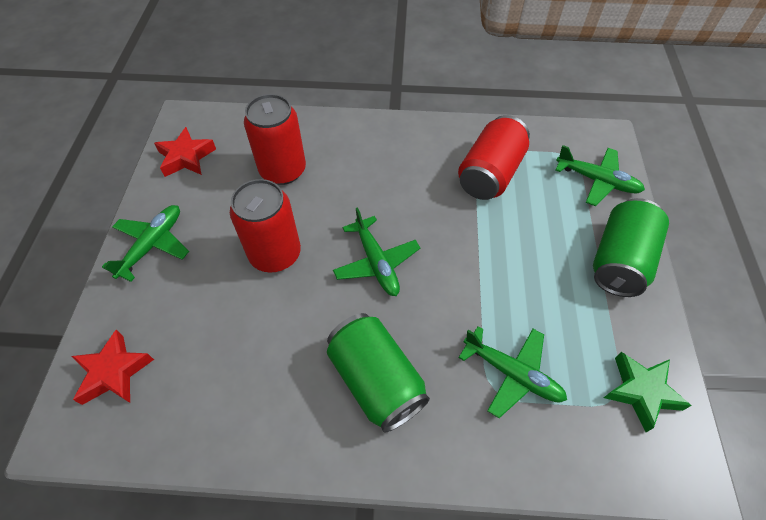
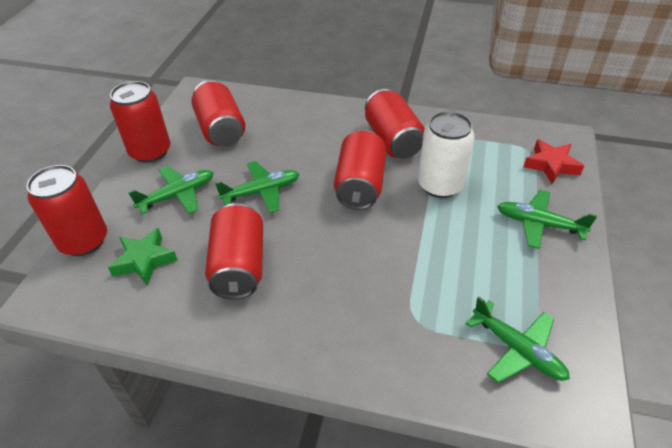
green can: 2 -> 0
red can: 3 -> 6
red star: 2 -> 1
white can: 0 -> 1

